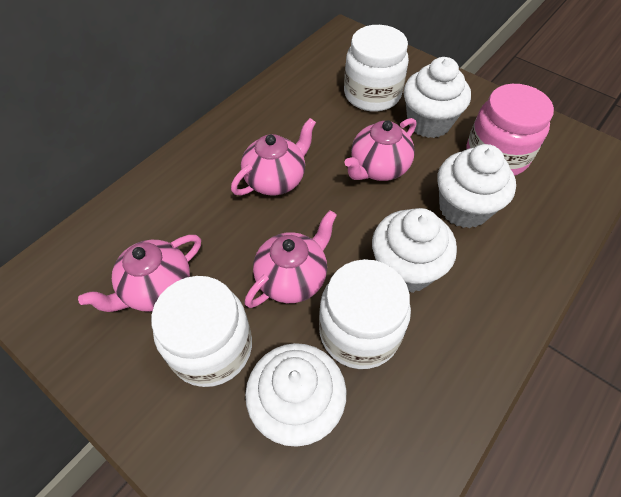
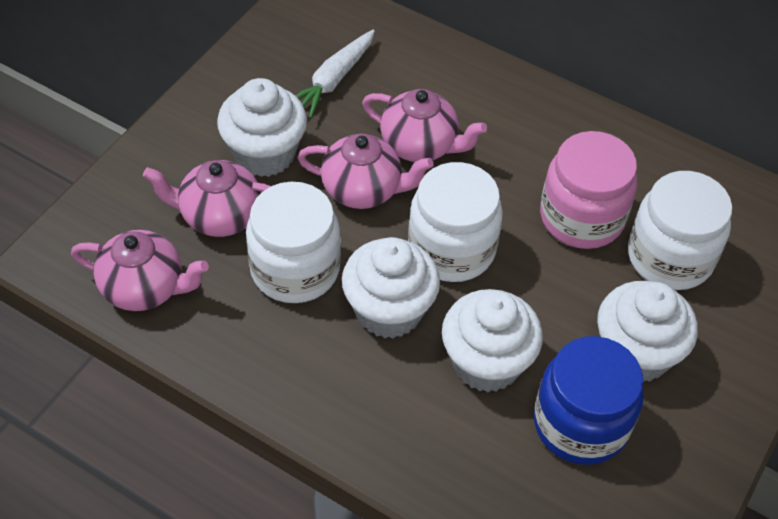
blue jar: 0 -> 1
white carrot: 0 -> 1

